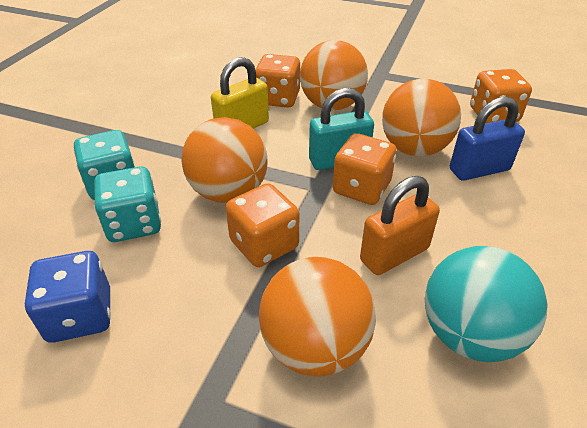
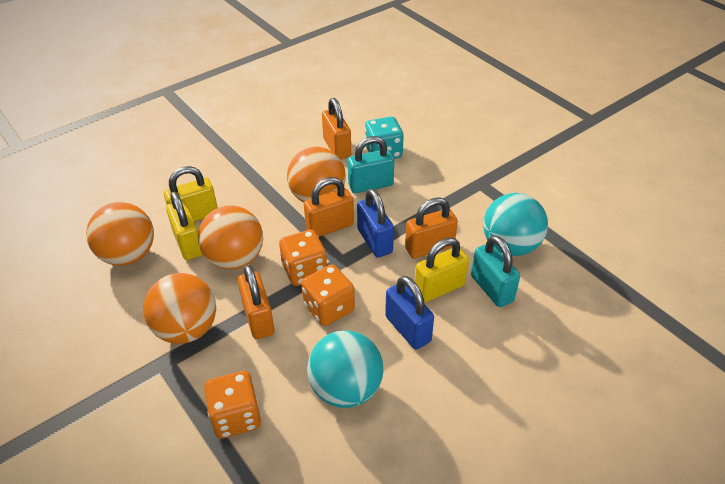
blue dice: 1 -> 0
blue padlock: 1 -> 2
orange dice: 4 -> 3
orange padlock: 1 -> 4
turquoise ball: 1 -> 2
turquoise dice: 2 -> 1
turquoise padlock: 1 -> 2
yellow padlock: 1 -> 3

